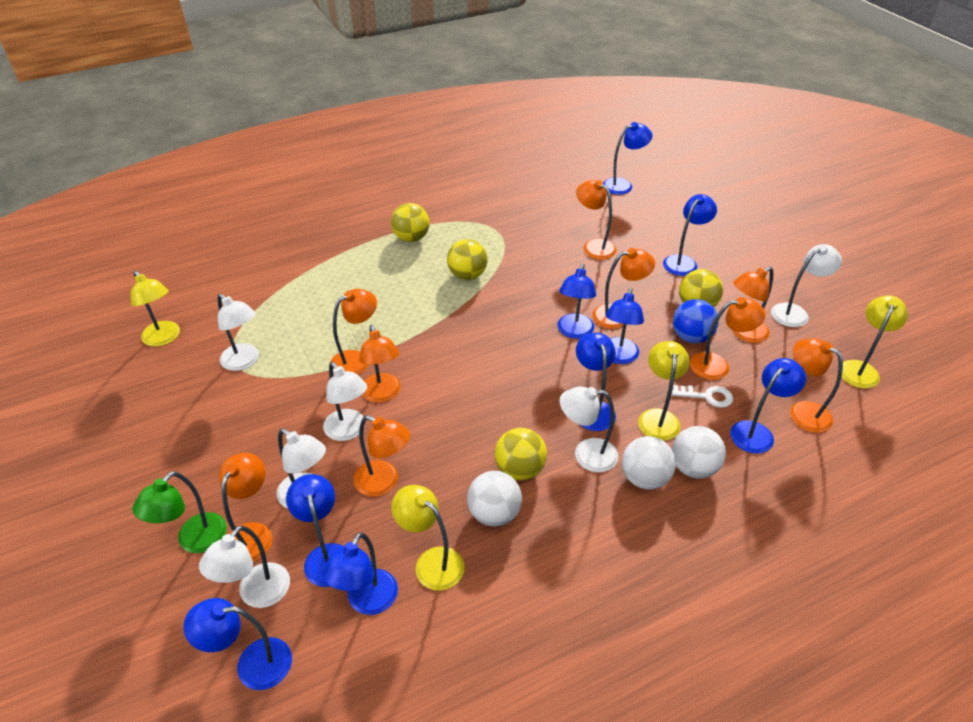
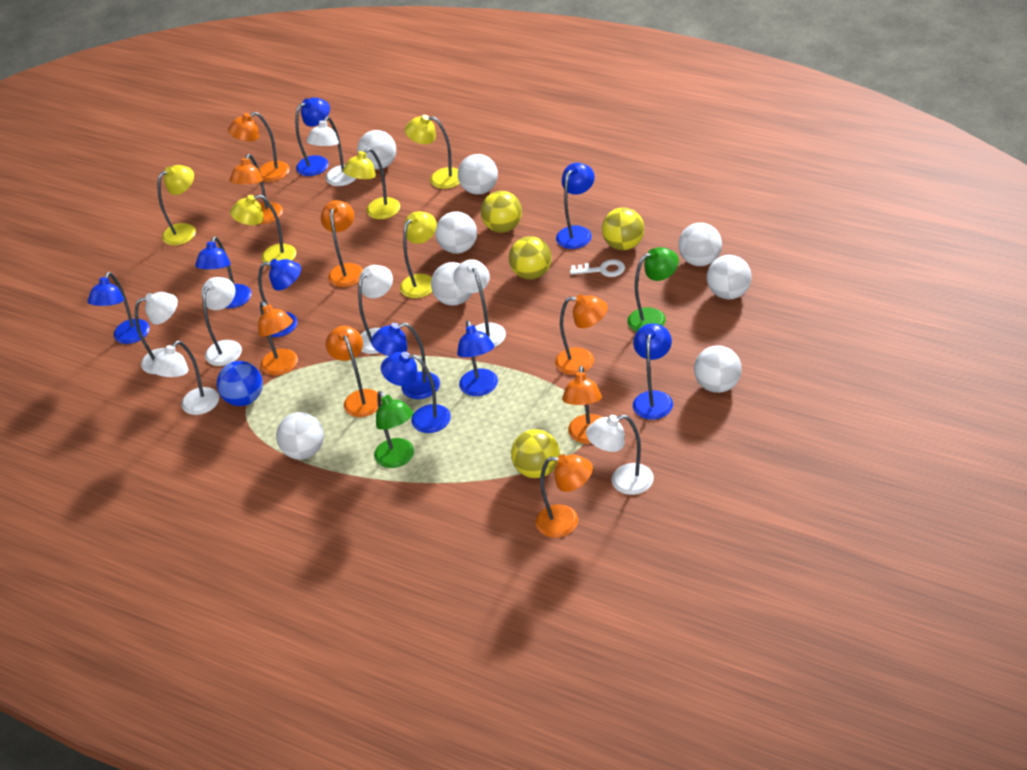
green lamp: 1 -> 2
orange lamp: 9 -> 8
white ball: 3 -> 8
white lamp: 6 -> 7
yellow lamp: 4 -> 5

